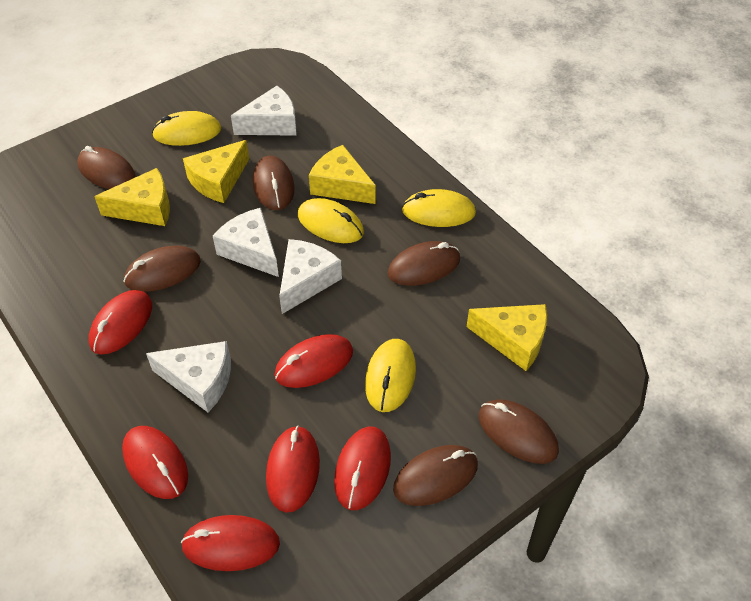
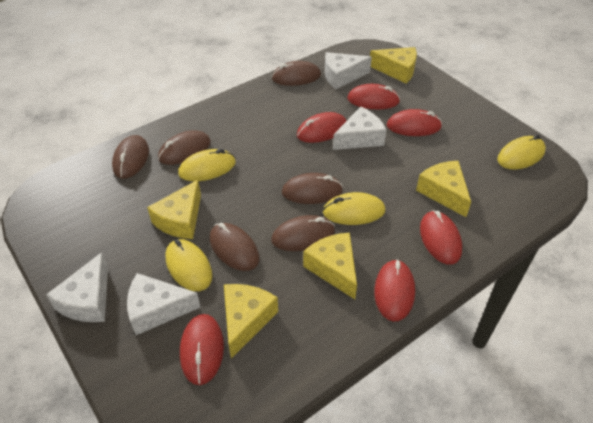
yellow cheese: 4 -> 5

